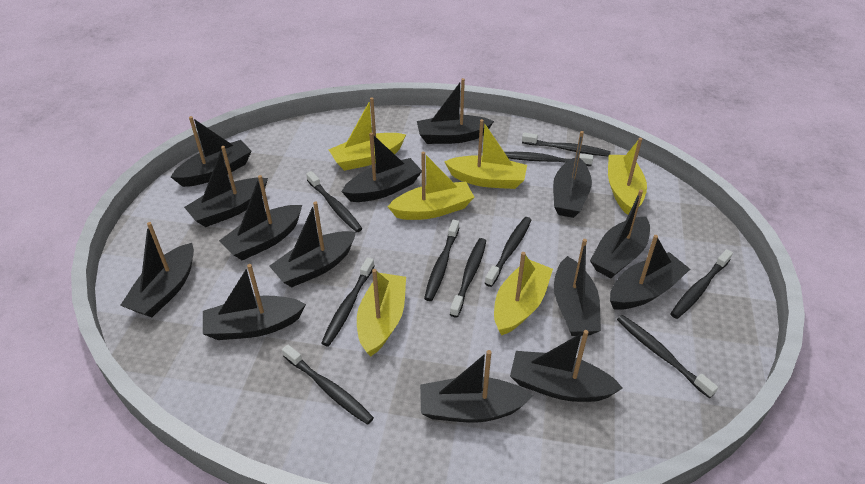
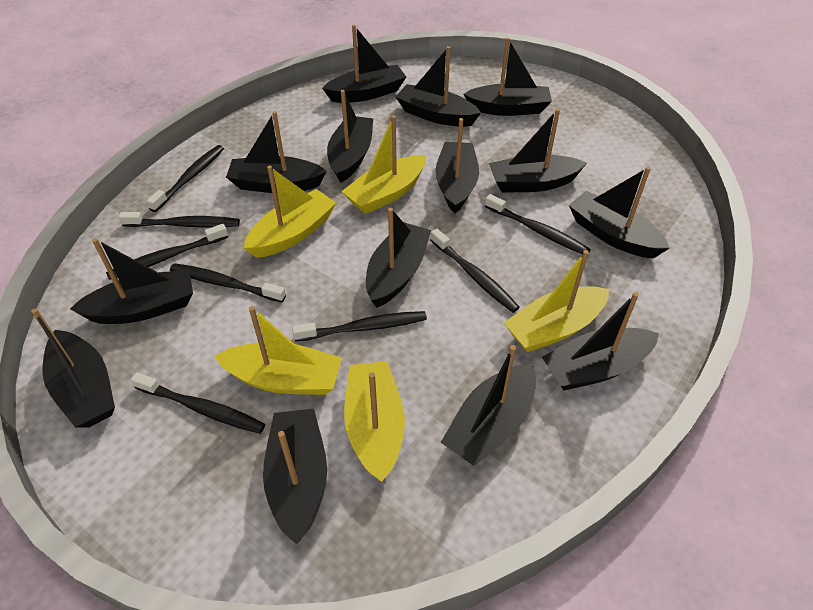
black toothbrush: 10 -> 8
yellow boat: 6 -> 5

